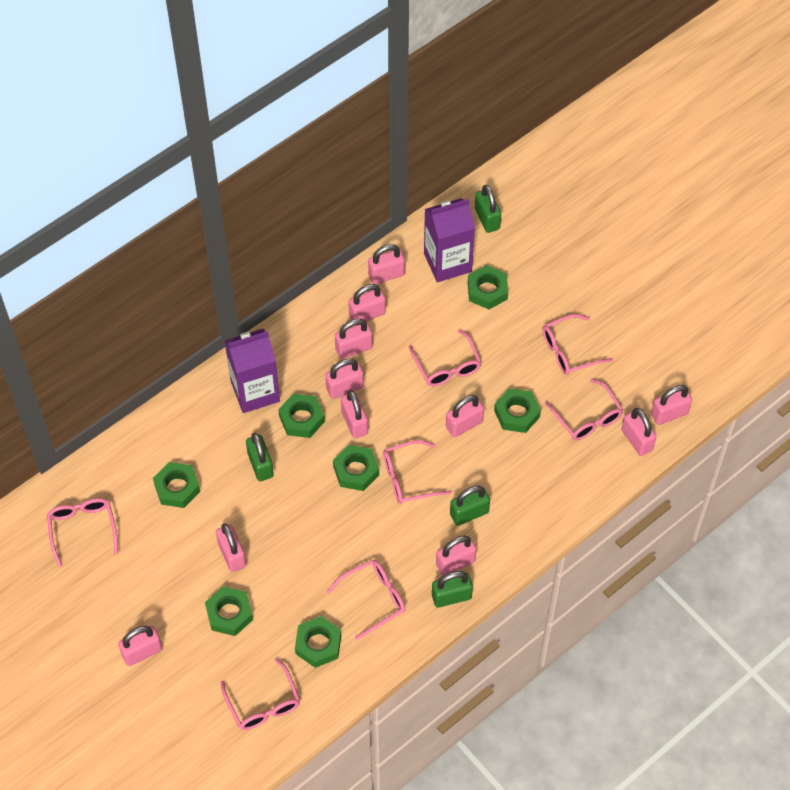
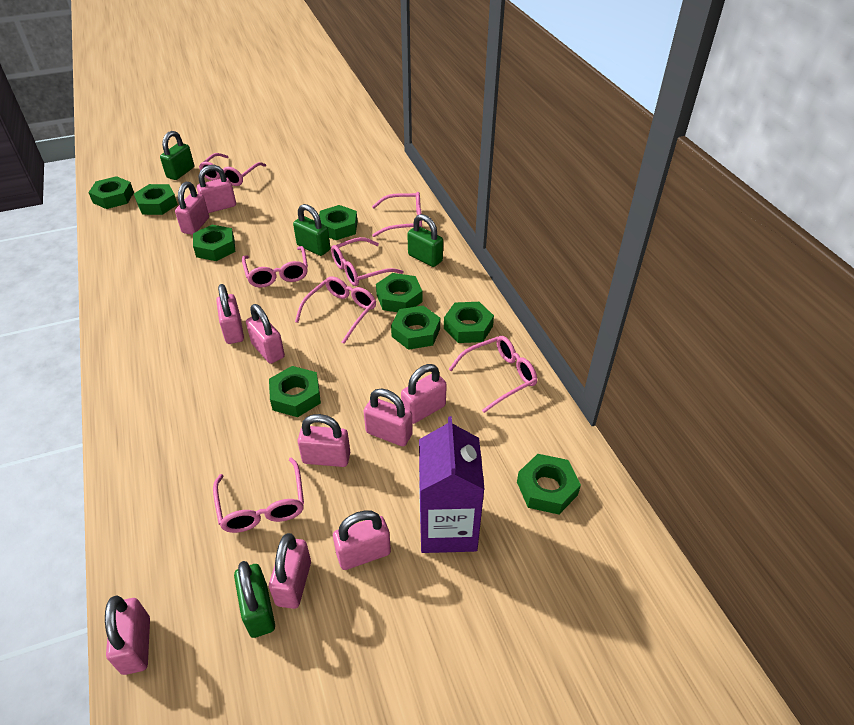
green nut: 7 -> 9
pink padlock: 11 -> 10
purple carton: 2 -> 1

